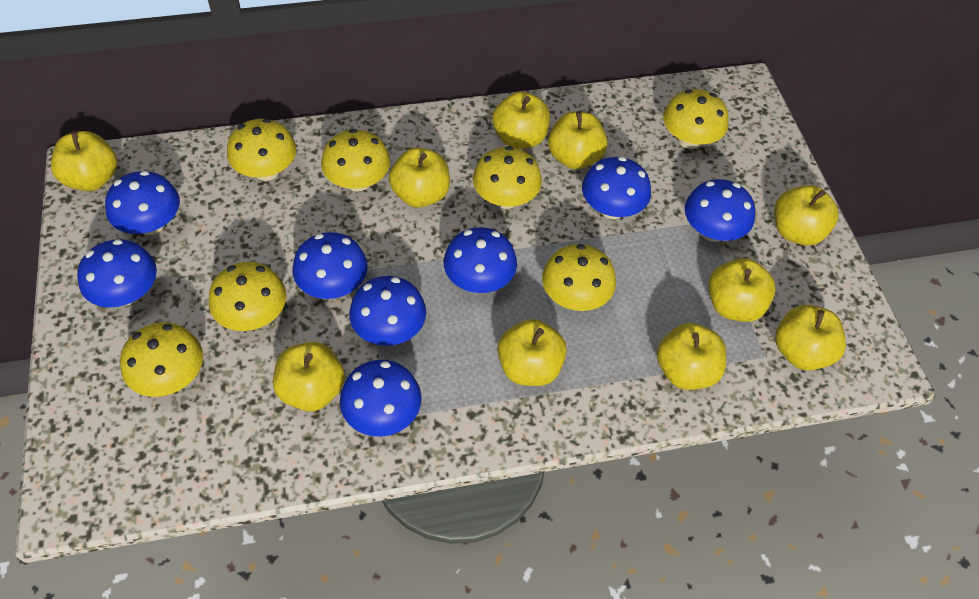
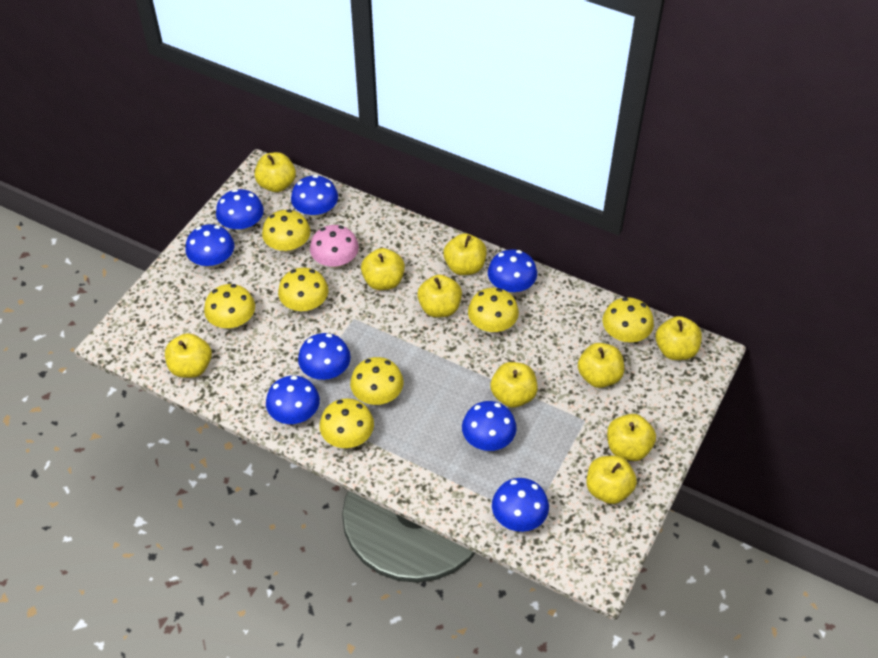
pink mushroom: 0 -> 1

